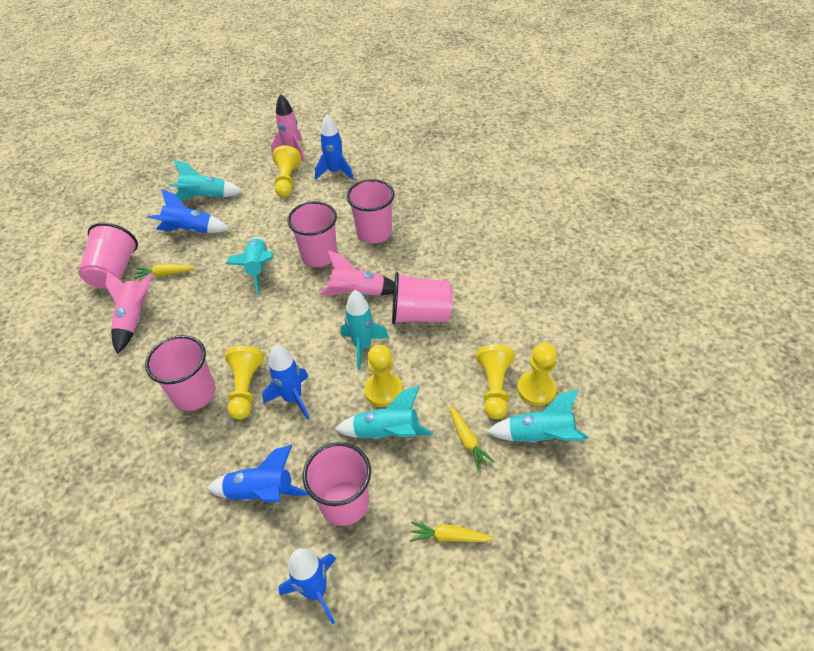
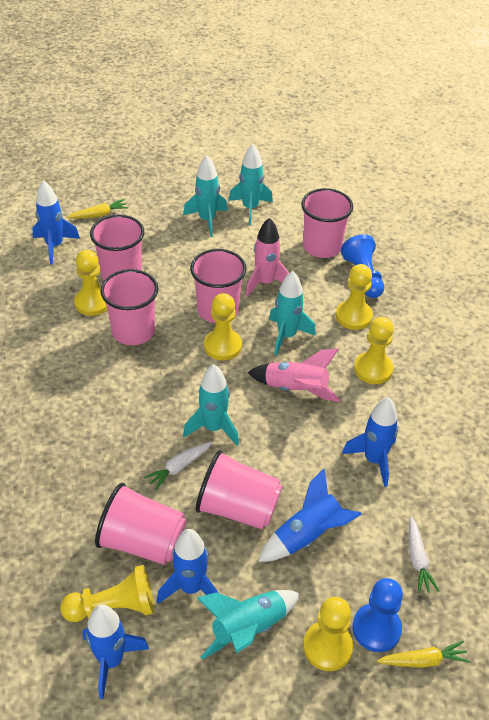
blue pawn: 0 -> 2
pink rocket: 3 -> 2
white carrot: 0 -> 2
yellow carrot: 3 -> 2
yellow pawn: 5 -> 6

